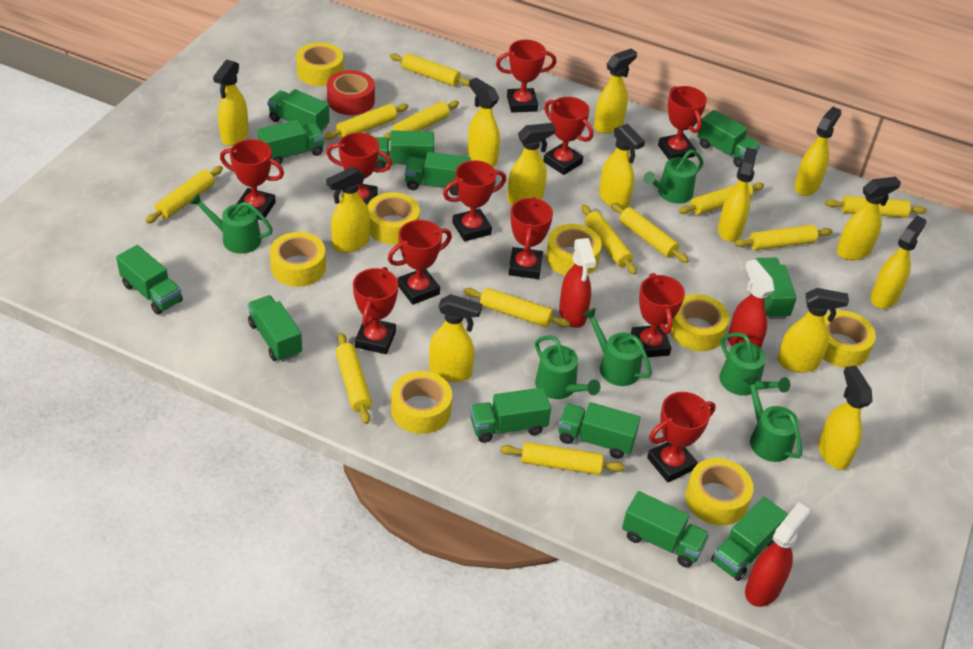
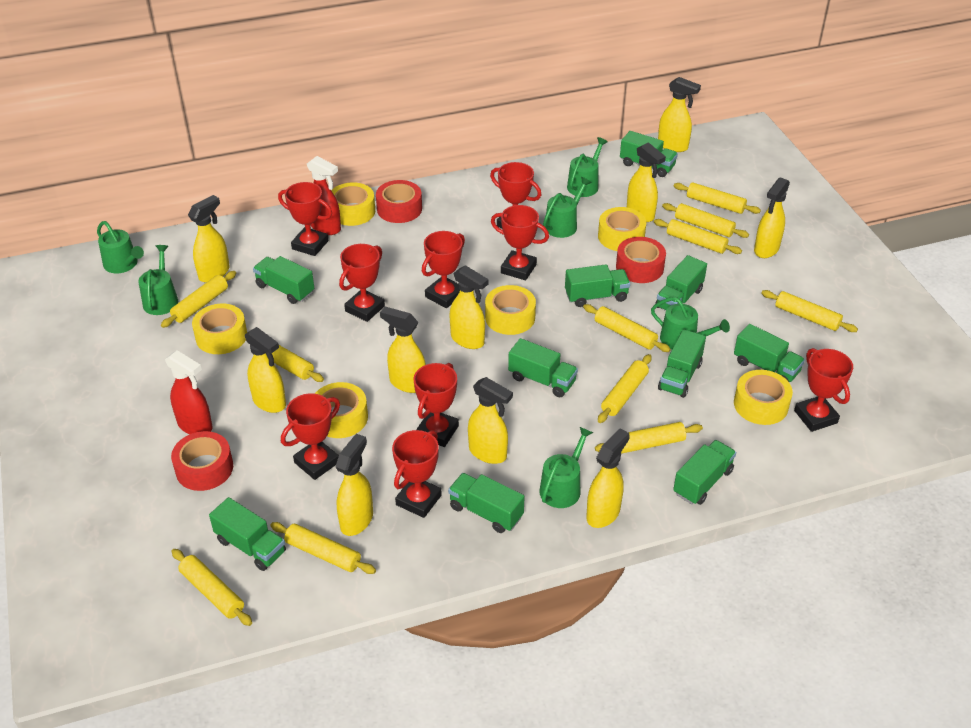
green truck: 12 -> 10
red spray bottle: 3 -> 2
red tape: 1 -> 3
red trophy: 11 -> 9
yellow rolling pin: 12 -> 11
yellow spray bottle: 13 -> 10
yellow tape: 8 -> 6

